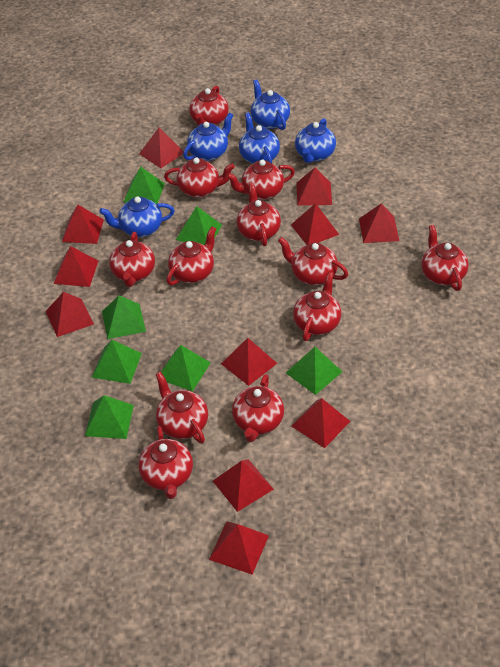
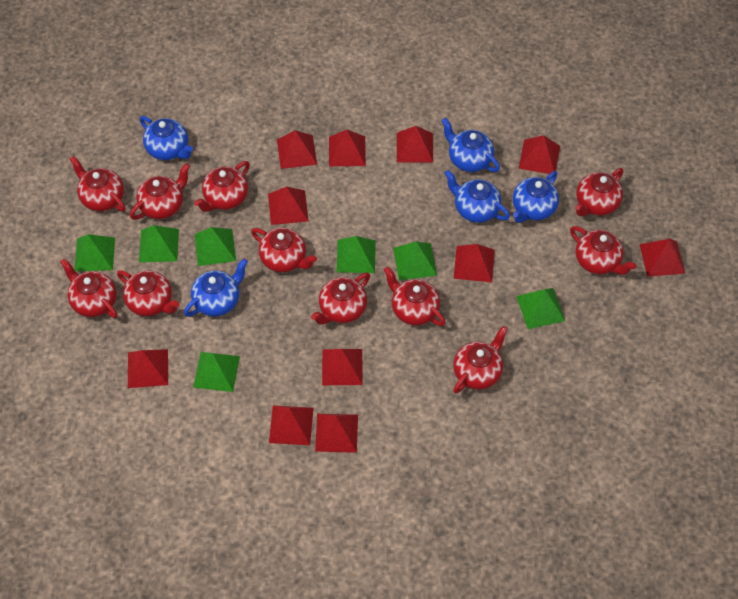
red teapot: 12 -> 11

